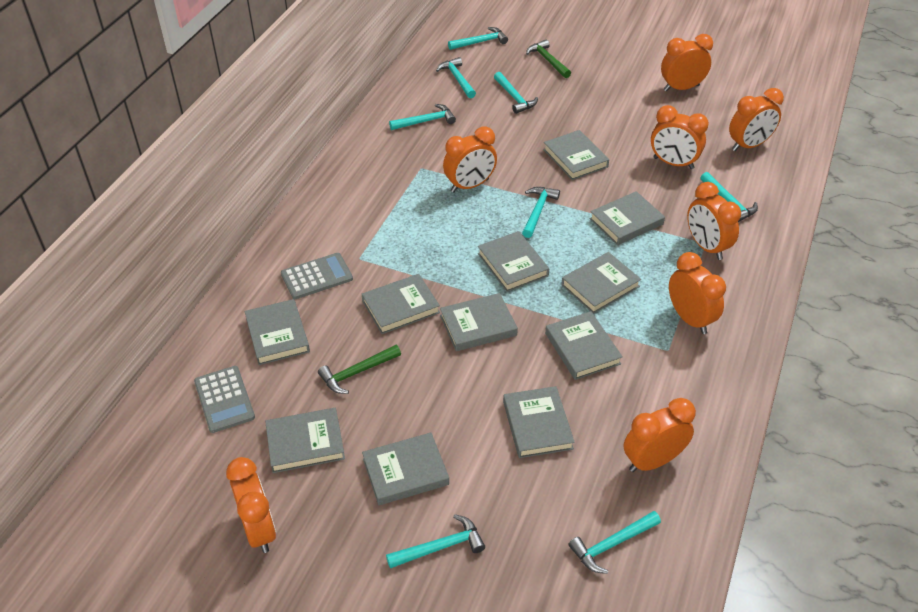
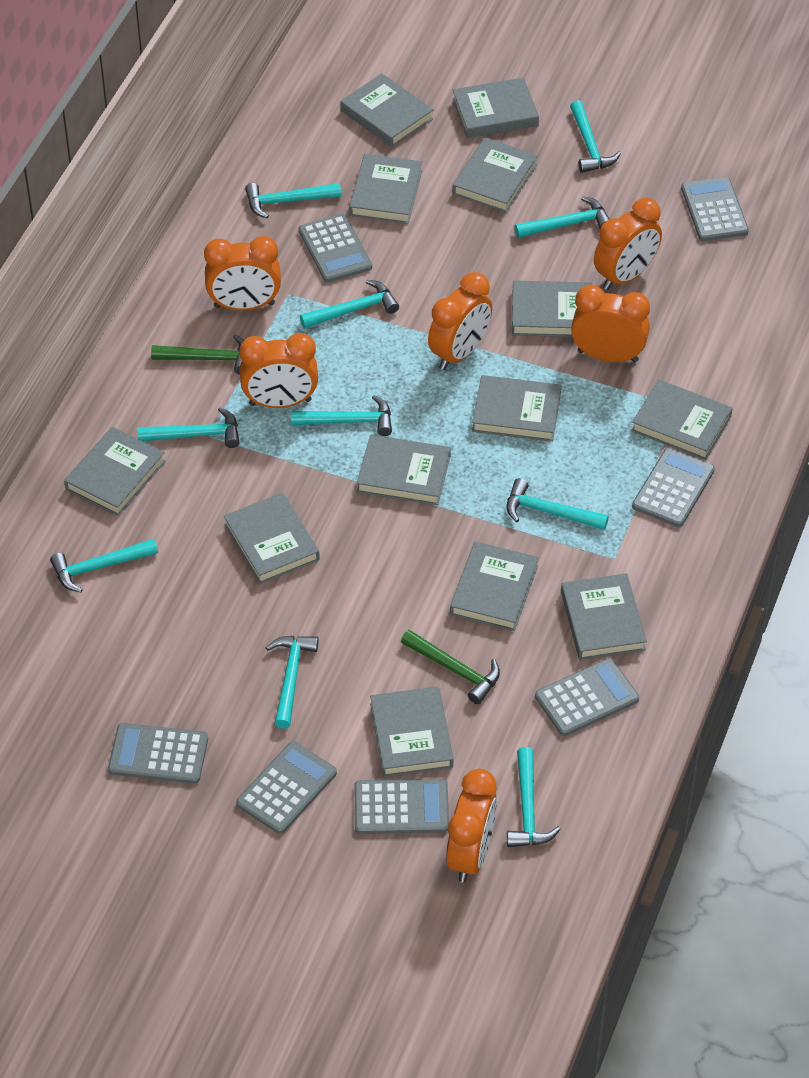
grey book: 11 -> 13
grey calculator: 2 -> 7
orange clock: 8 -> 6
turquoise hammer: 8 -> 10

